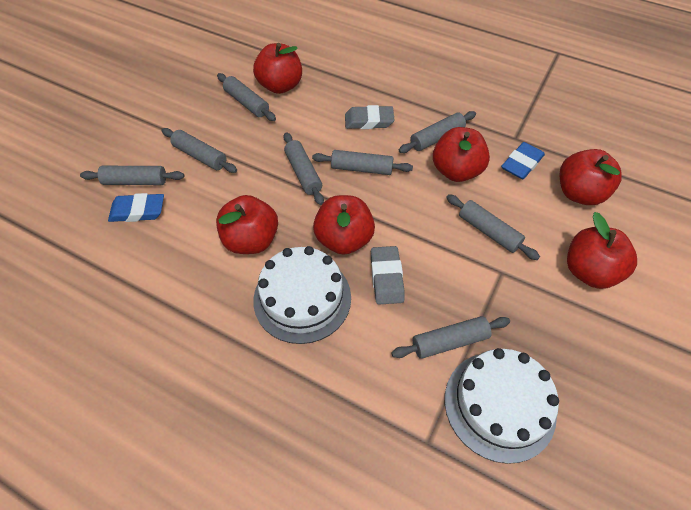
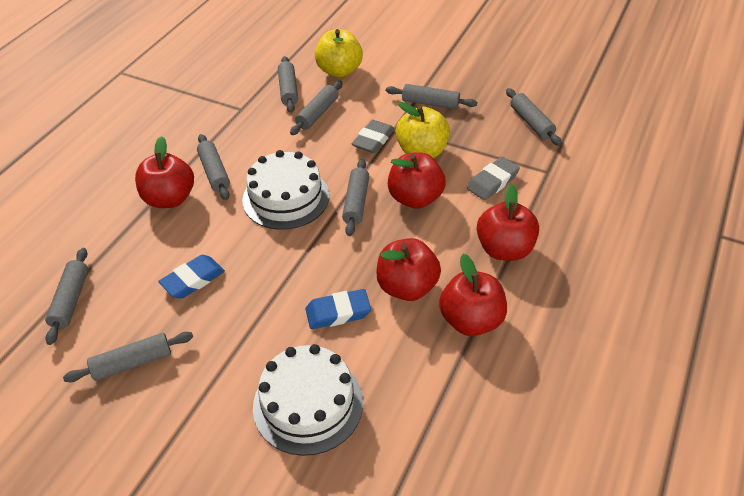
red apple: 6 -> 5
yellow apple: 0 -> 2

